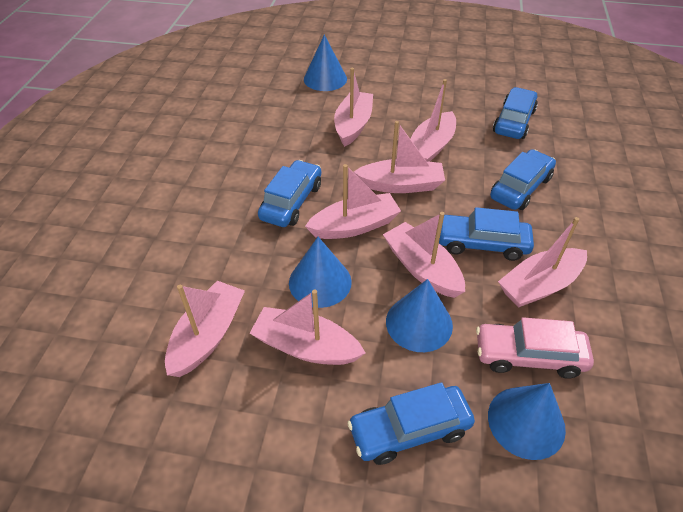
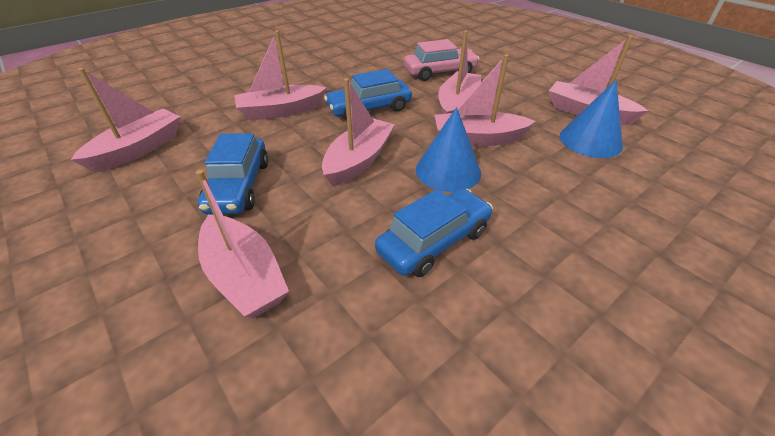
blue car: 5 -> 3
blue cone: 4 -> 2
pink boat: 8 -> 7

